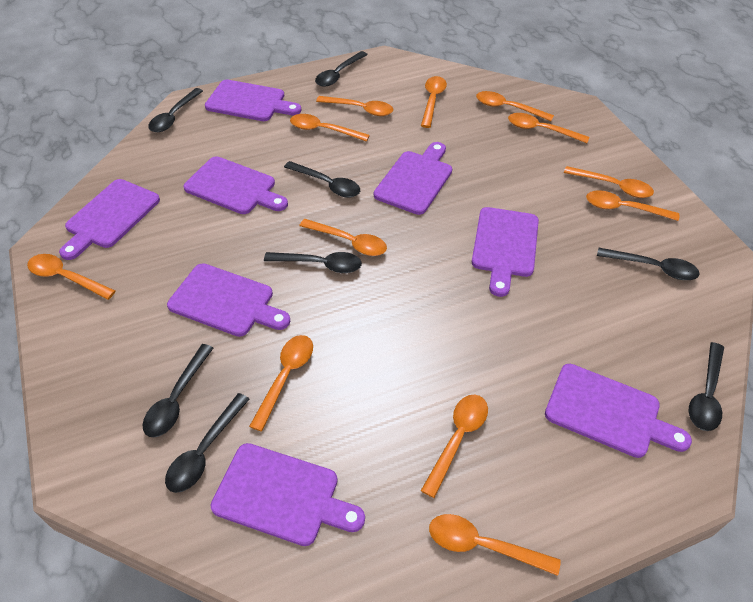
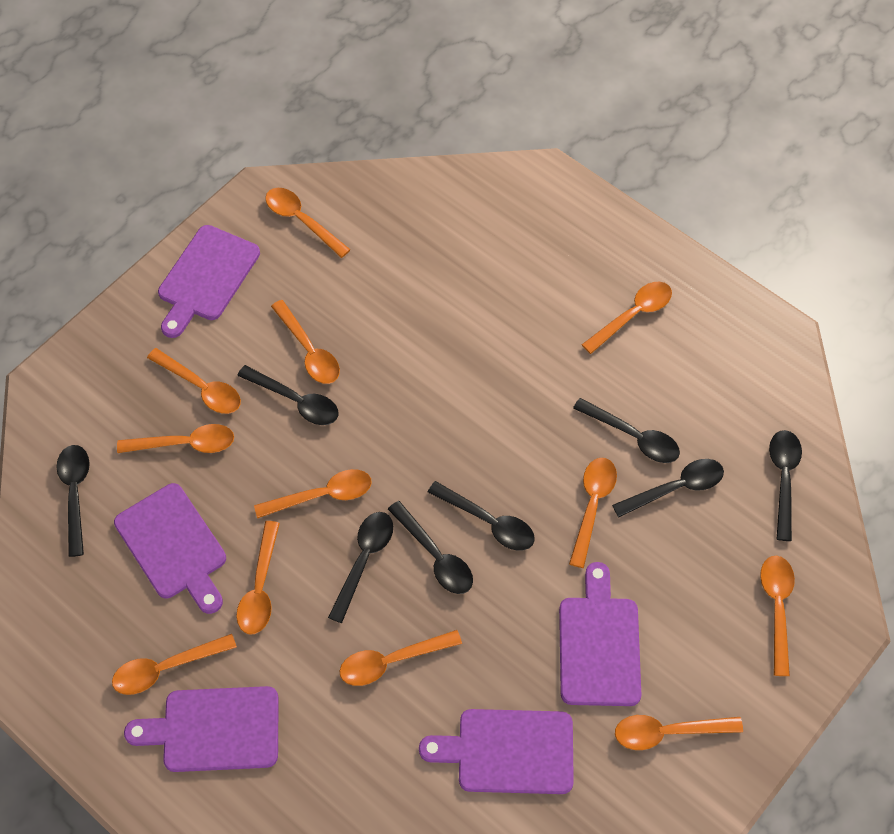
purple cutting board: 8 -> 5

